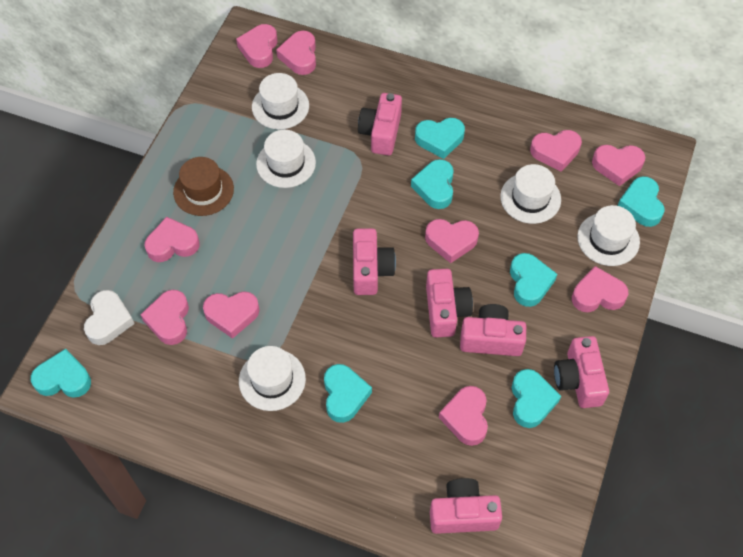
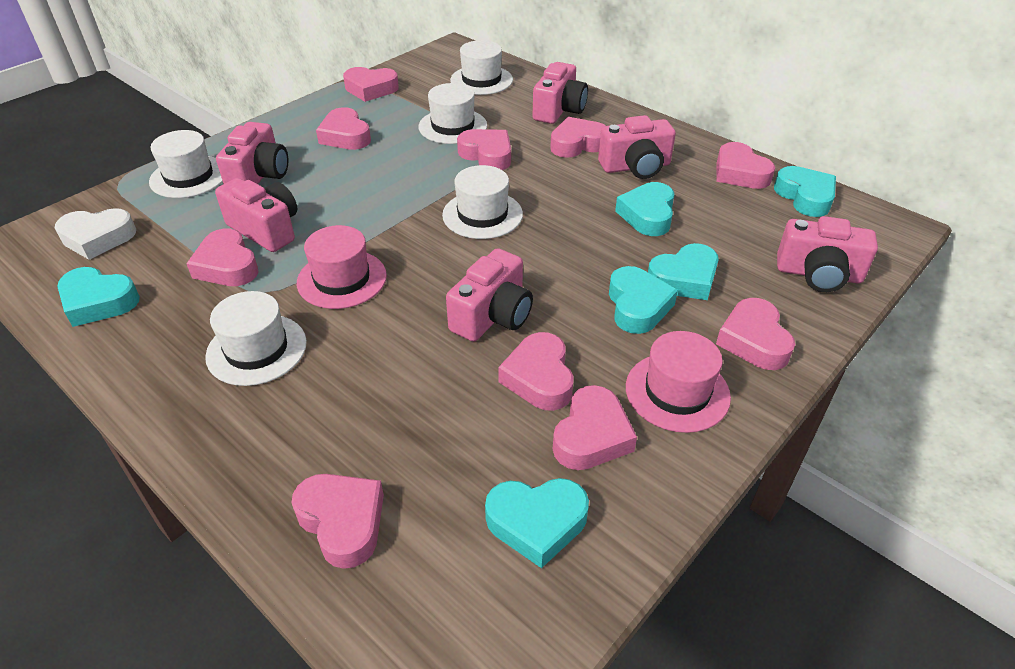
brown hat: 1 -> 0
pink hat: 0 -> 2
turquoise heart: 7 -> 6

